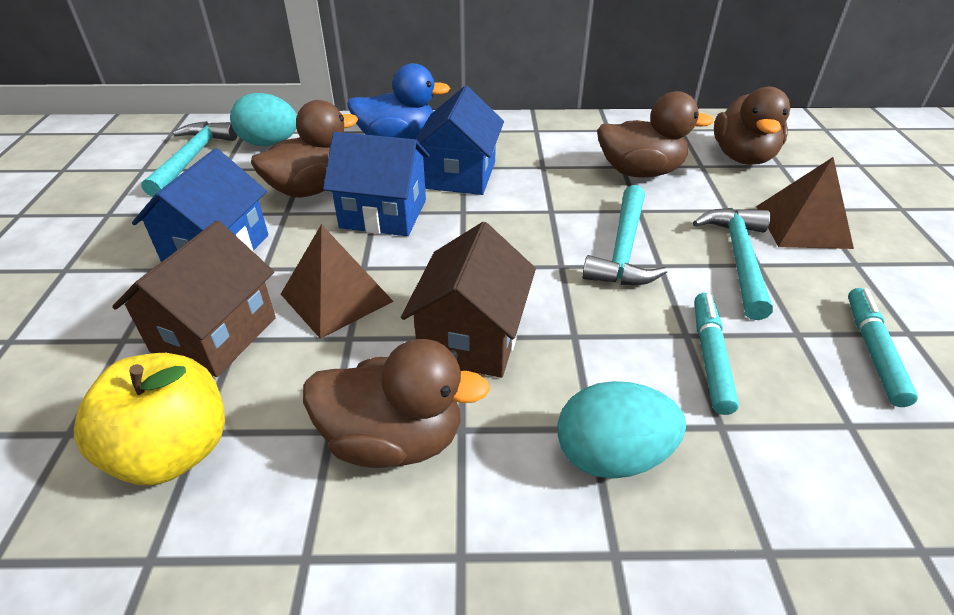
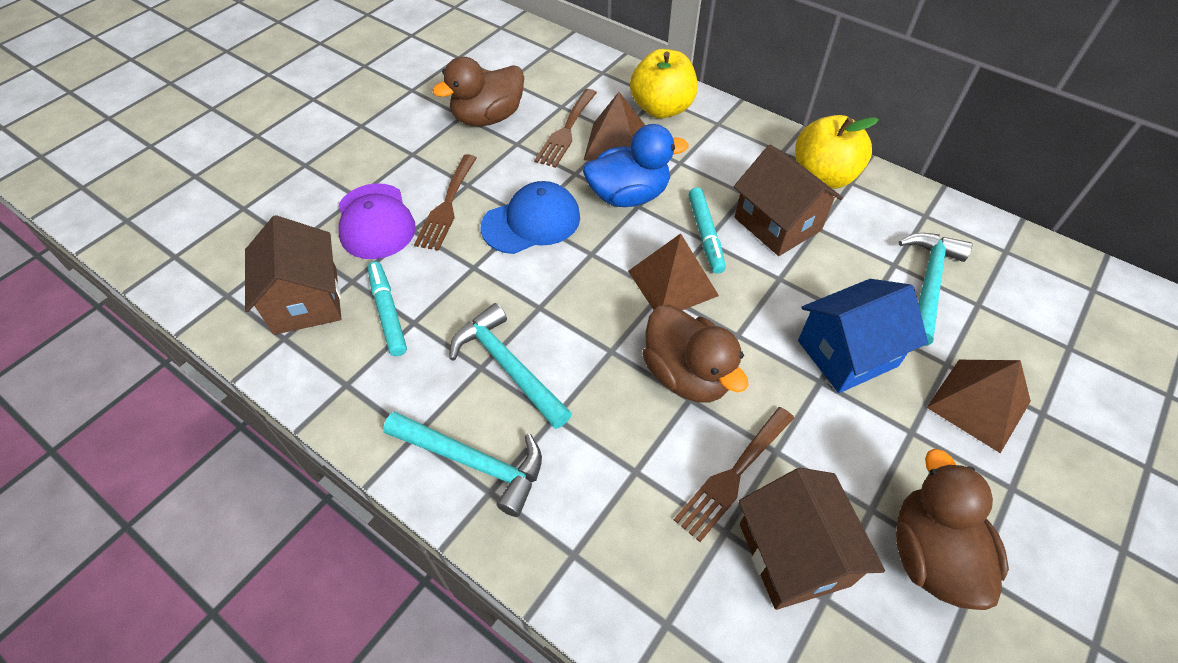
blue cap: 0 -> 1
blue house: 3 -> 1
brown duck: 4 -> 3
brown fork: 0 -> 3
brown house: 2 -> 3
brown pyramid: 2 -> 3
purple cap: 0 -> 1
turquoise egg: 2 -> 0
yellow apple: 1 -> 2

